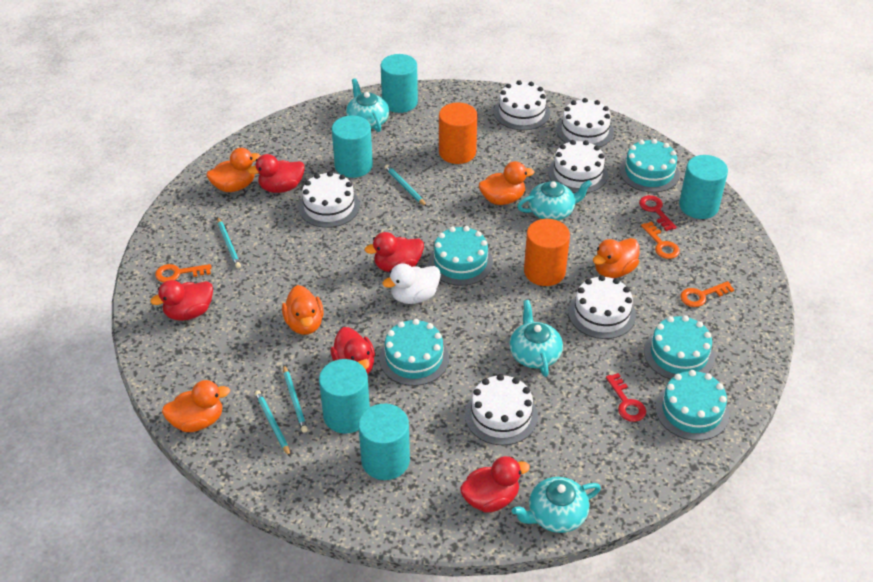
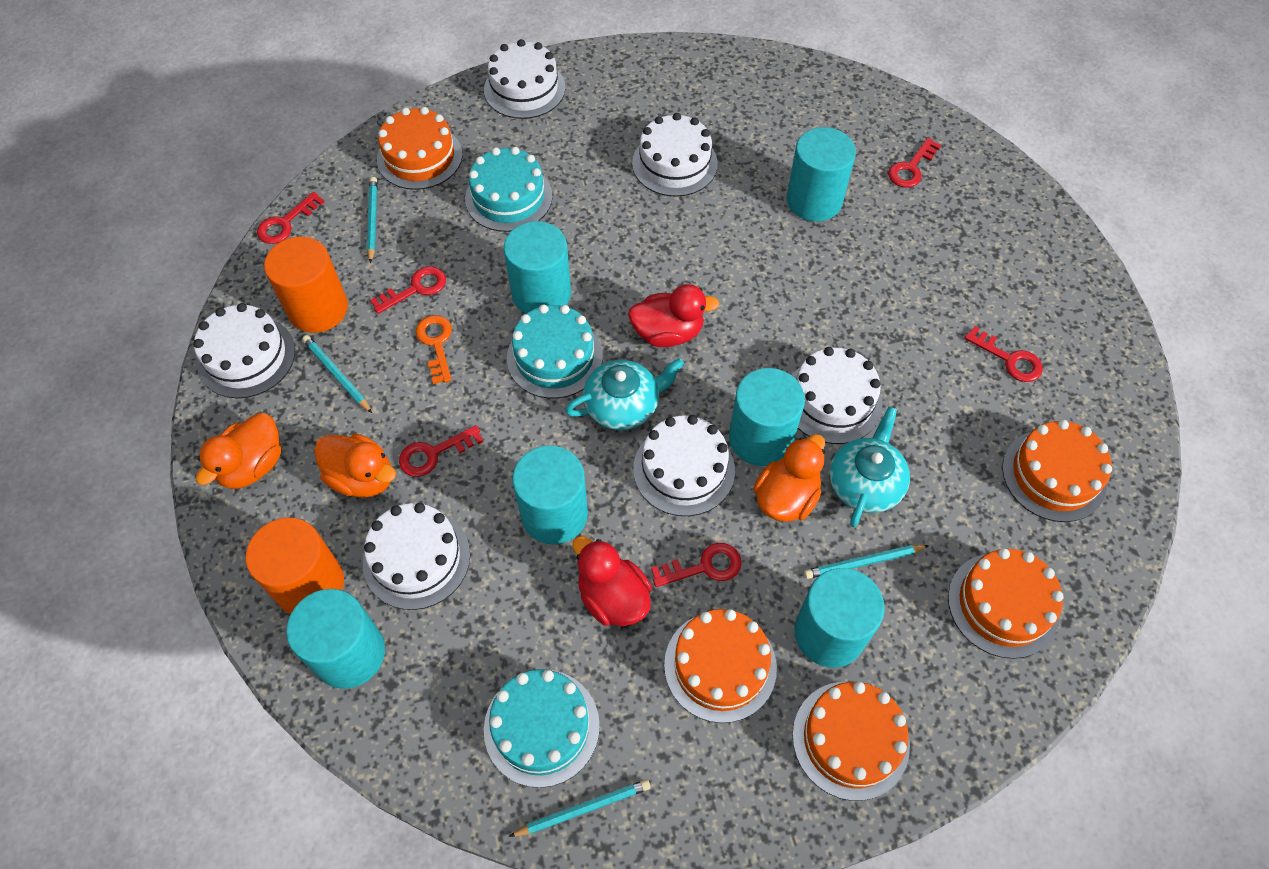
orange cake: 0 -> 5
orange duck: 5 -> 3
orange key: 3 -> 1
red duck: 5 -> 2
red key: 2 -> 6
turquoise cake: 5 -> 3
turquoise cylinder: 5 -> 6
turquoise teapot: 4 -> 2
white duck: 1 -> 0

